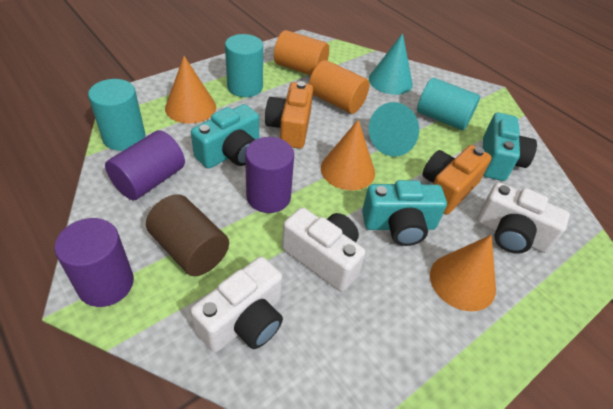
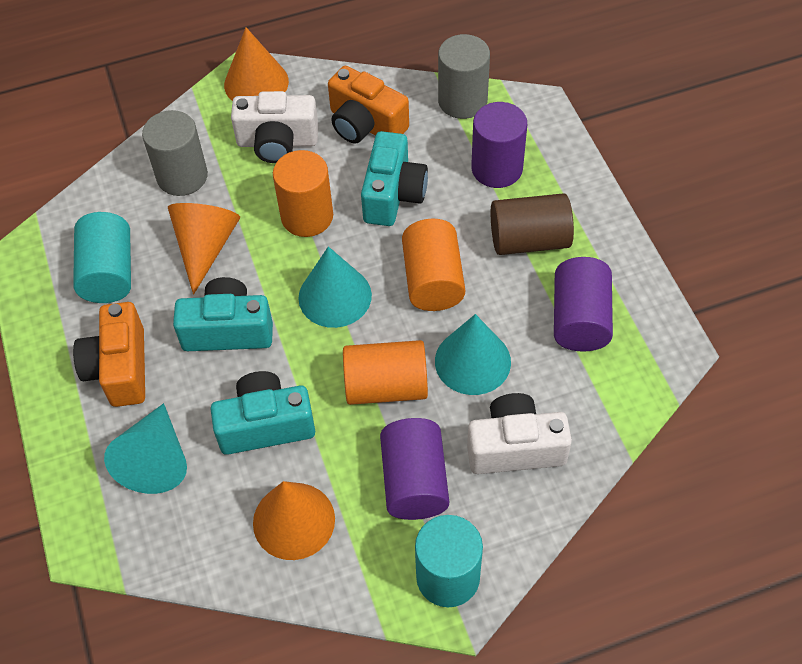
grey cylinder: 0 -> 2
orange cylinder: 2 -> 3
turquoise cone: 2 -> 3
turquoise cylinder: 3 -> 2
white camera: 3 -> 2

